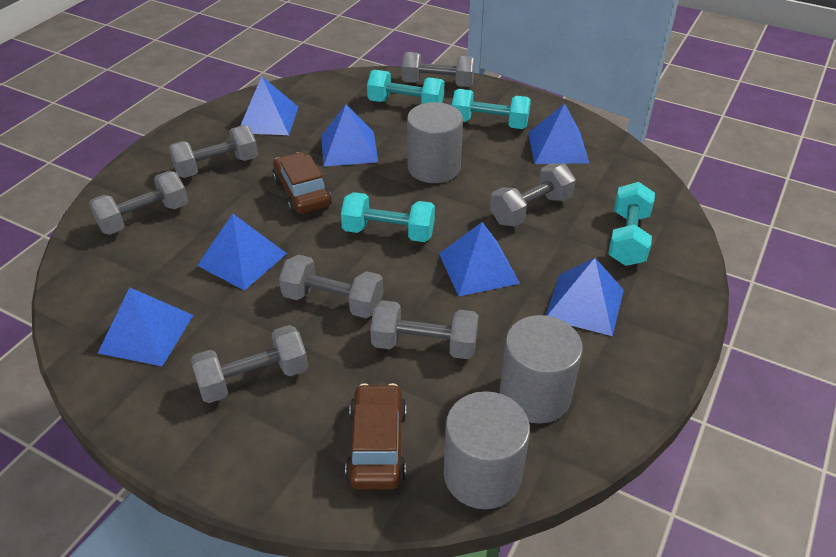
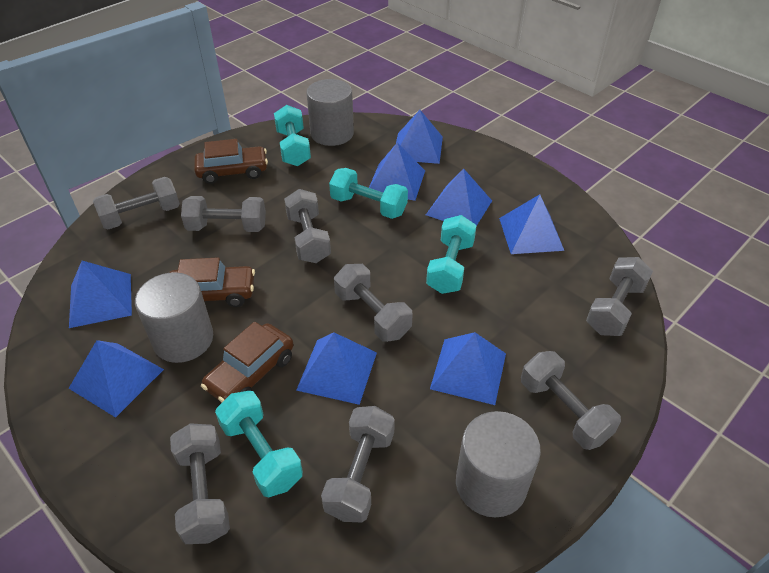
blue pyramid: 7 -> 8
brown car: 2 -> 3
grey dumbbell: 7 -> 8

